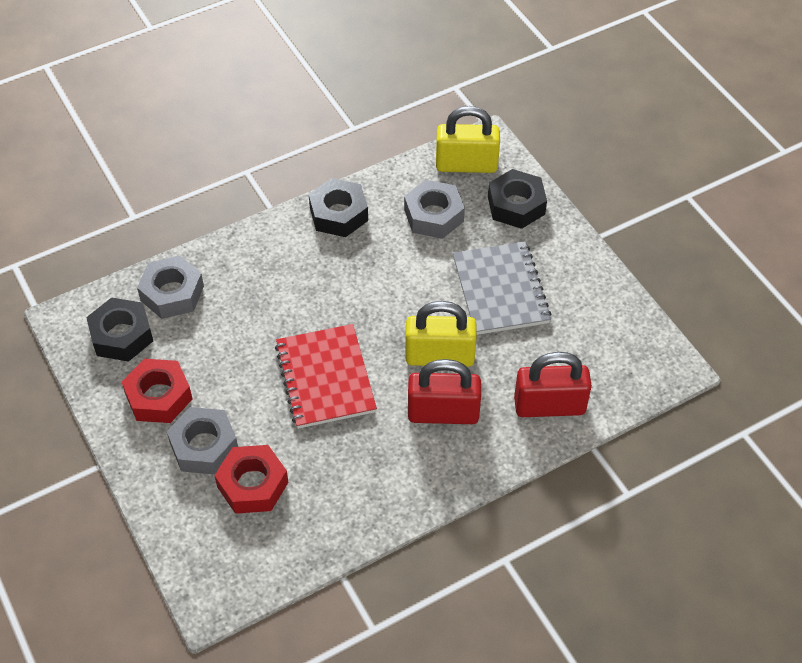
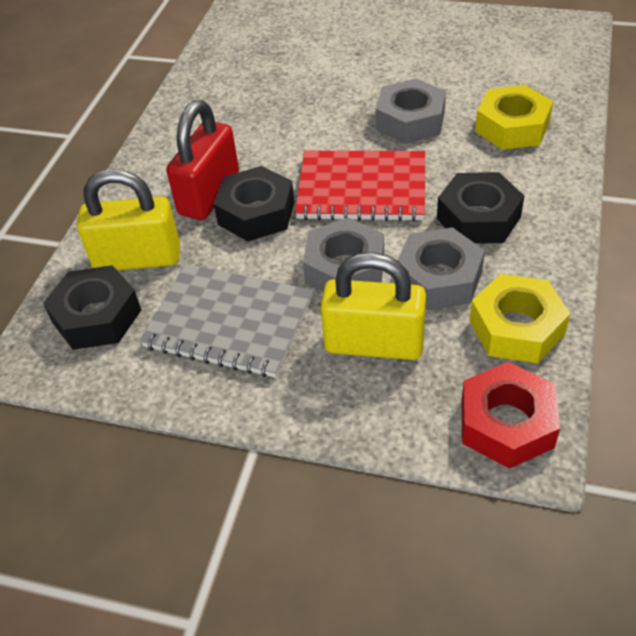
red nut: 2 -> 1
red padlock: 2 -> 1
yellow nut: 0 -> 2

